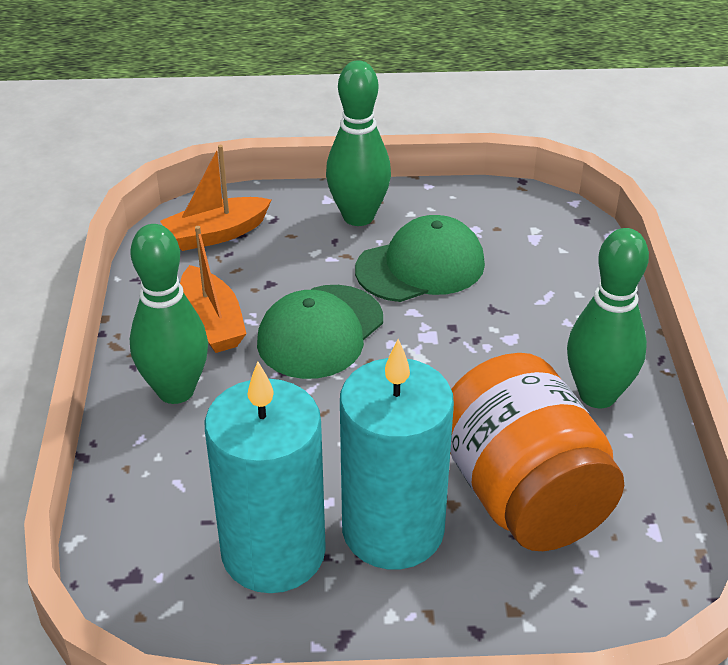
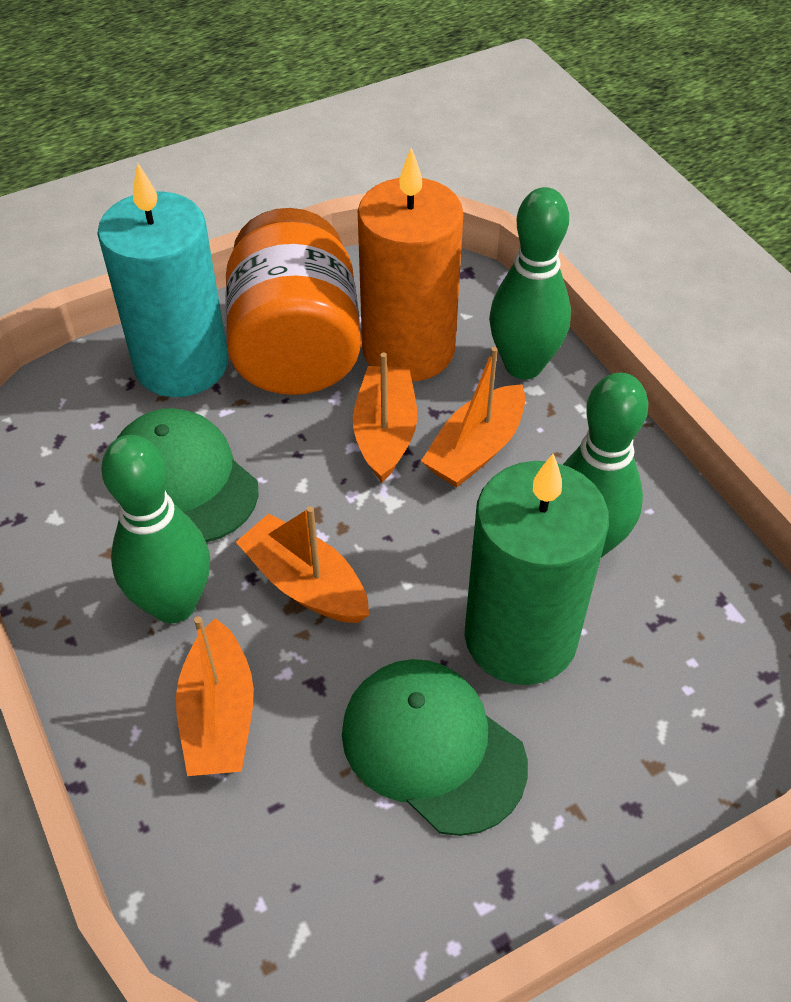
green candle: 0 -> 1
orange boat: 2 -> 4
orange candle: 0 -> 1
turquoise candle: 2 -> 1

